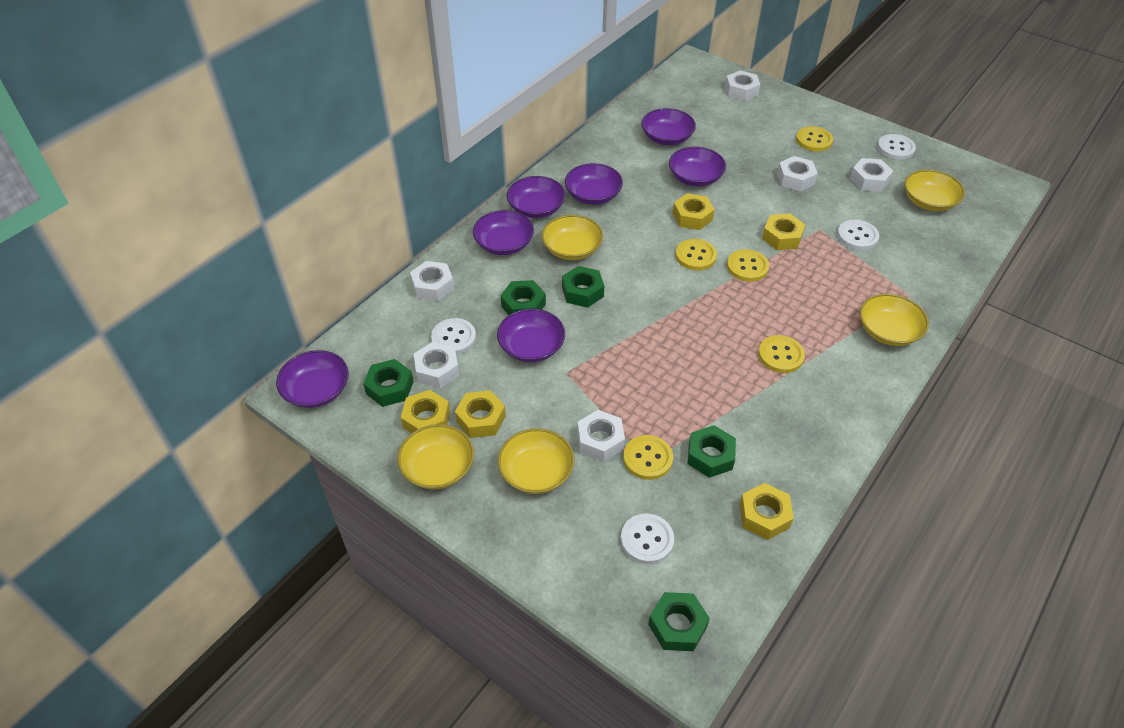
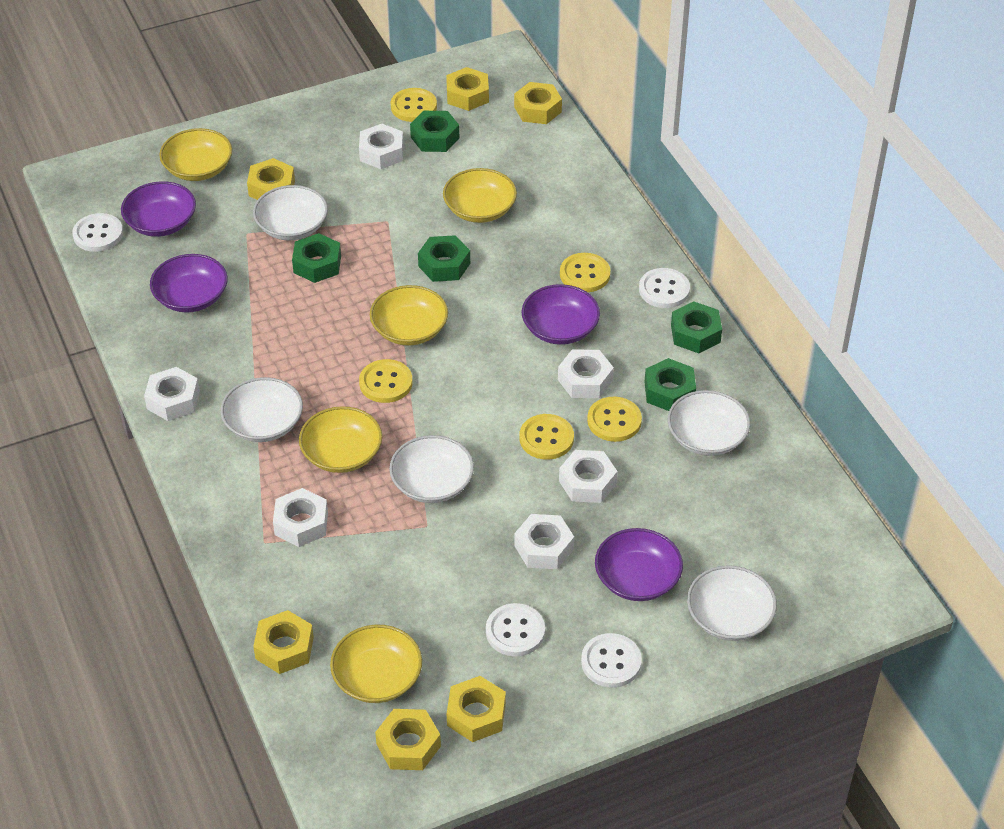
purple bowl: 7 -> 4
white bowl: 0 -> 5
yellow nut: 5 -> 6

